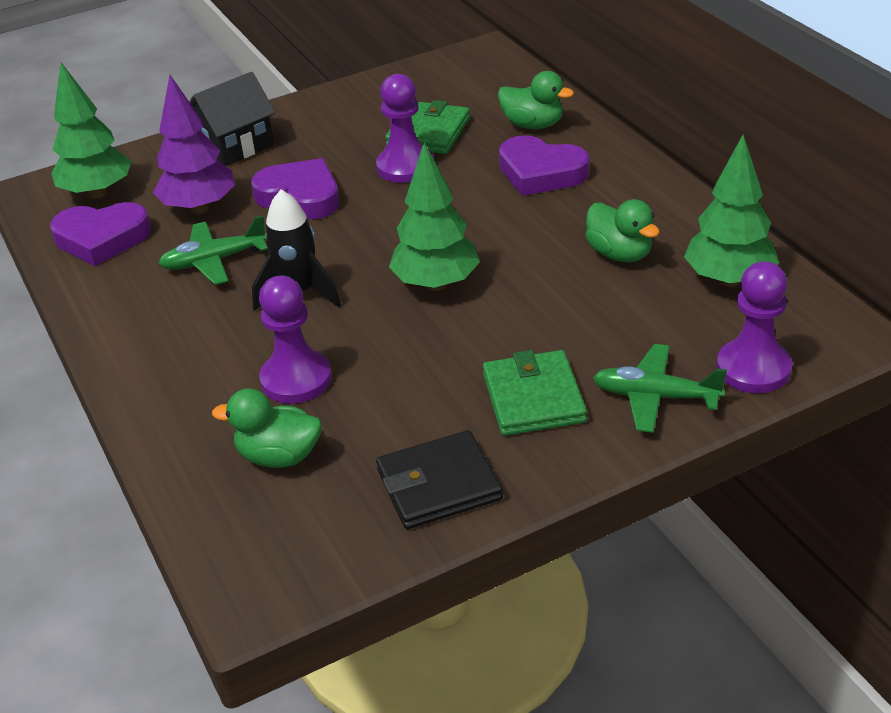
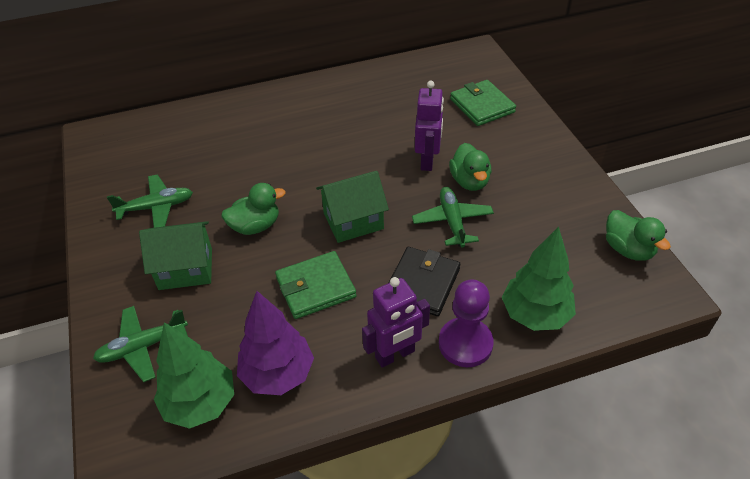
black house: 1 -> 0
black rocket: 1 -> 0
green house: 0 -> 2
green plane: 2 -> 3
green tree: 3 -> 2
purple heart: 3 -> 0
purple pawn: 3 -> 1
purple robot: 0 -> 2

